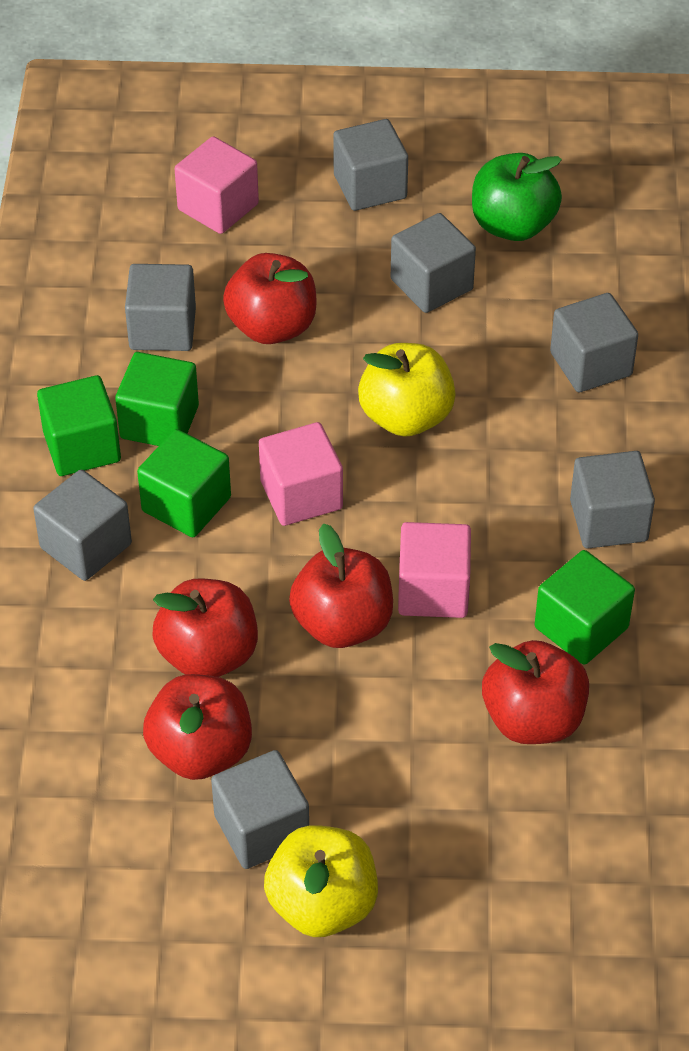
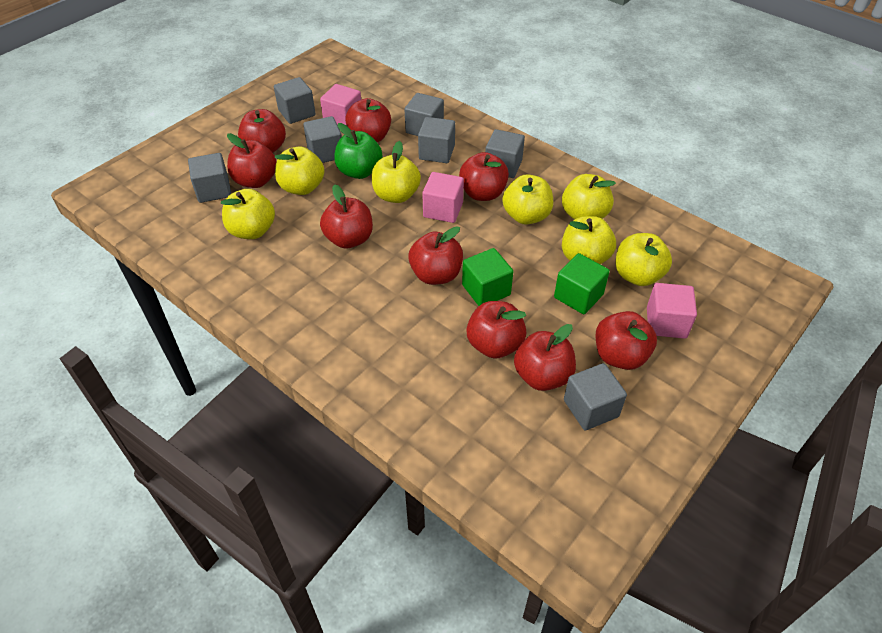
green cube: 4 -> 2
red apple: 5 -> 9
yellow apple: 2 -> 7

